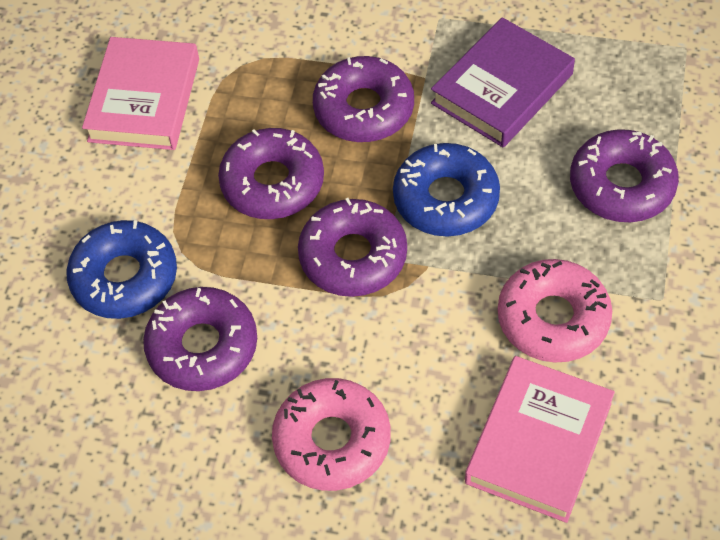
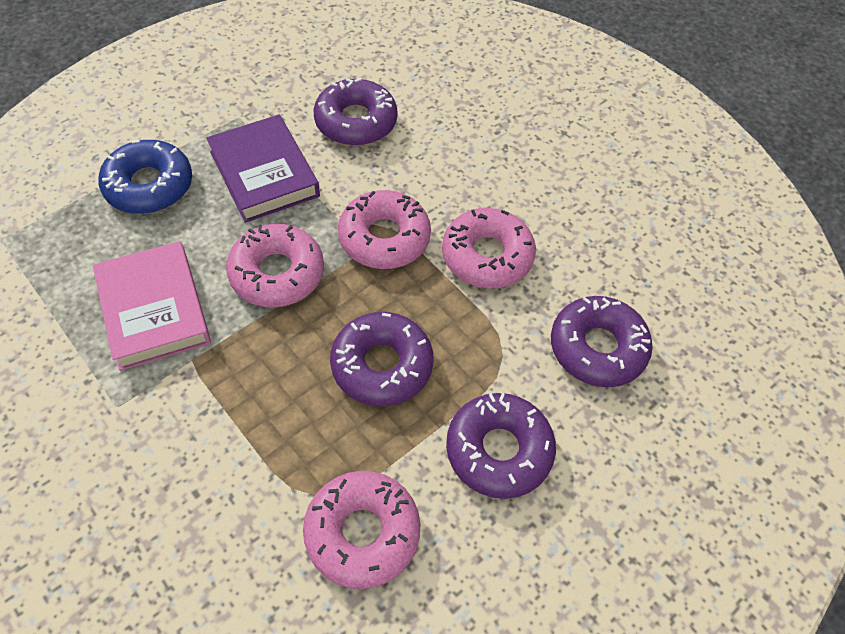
blue donut: 2 -> 1
pink book: 2 -> 1
pink donut: 2 -> 4
purple donut: 5 -> 4

